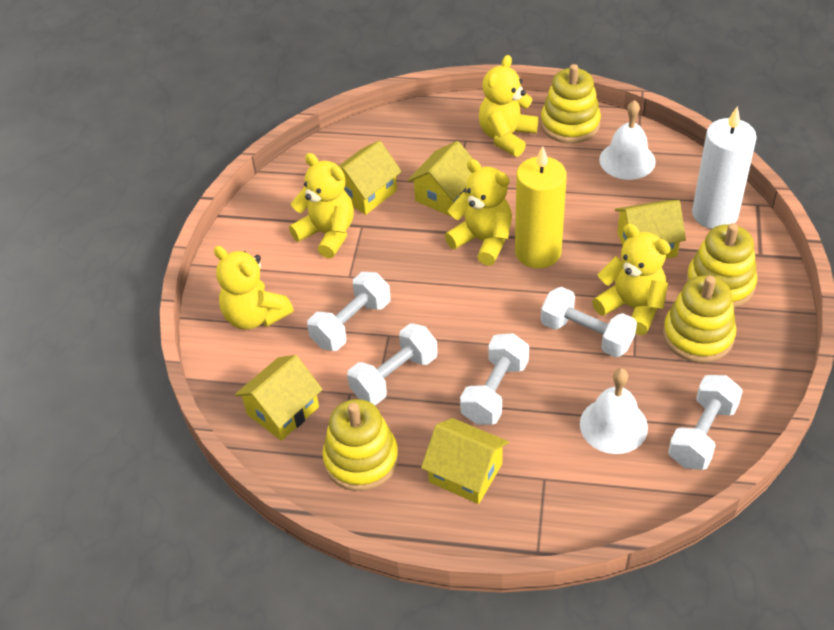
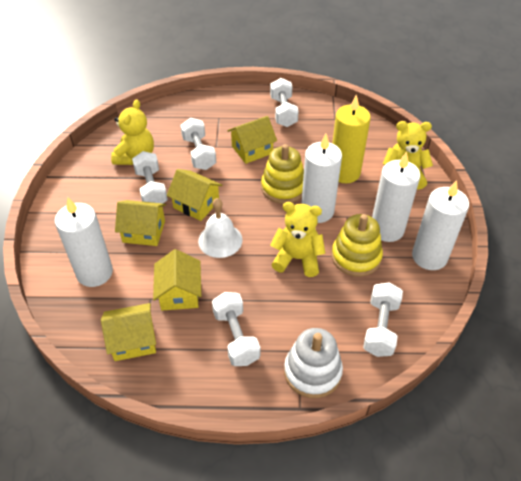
white bell: 2 -> 1
white candle: 1 -> 4
white stacking toy: 0 -> 1
yellow stacking toy: 4 -> 2
yellow teddy bear: 5 -> 3

